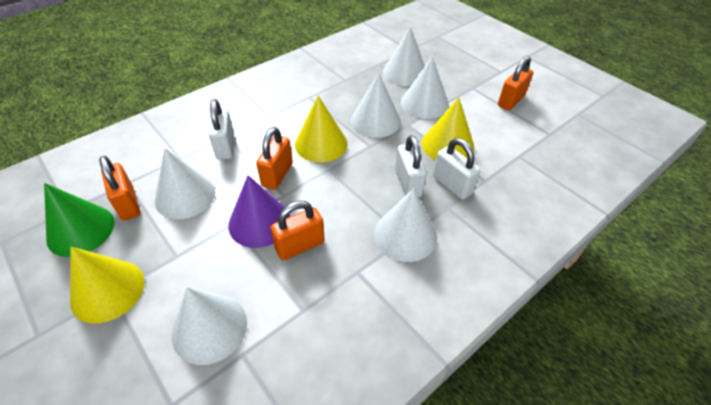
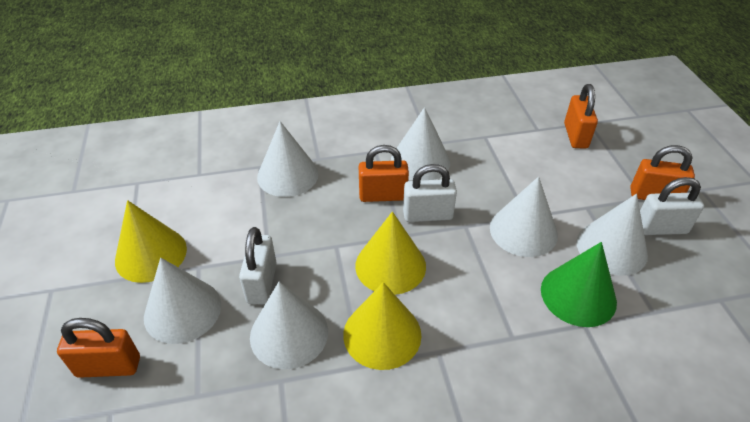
purple cone: 1 -> 0

